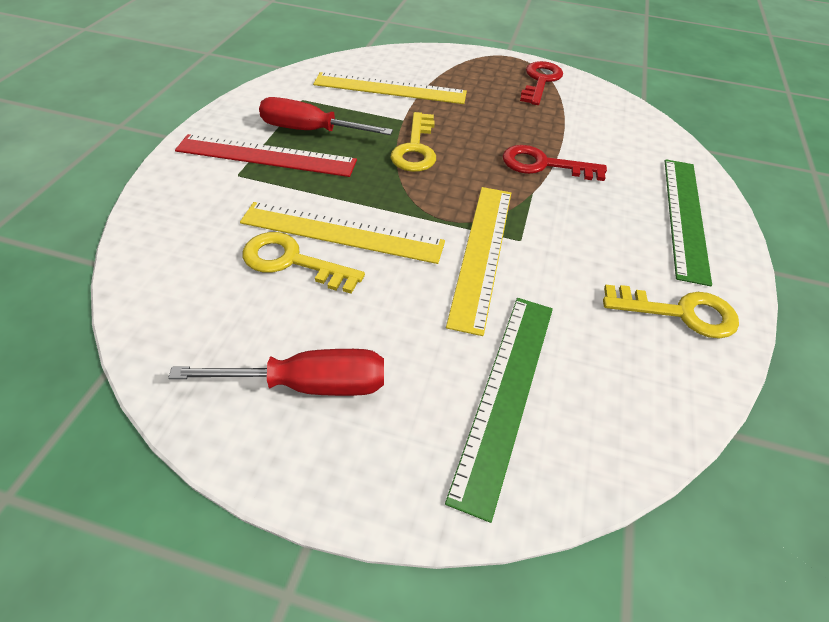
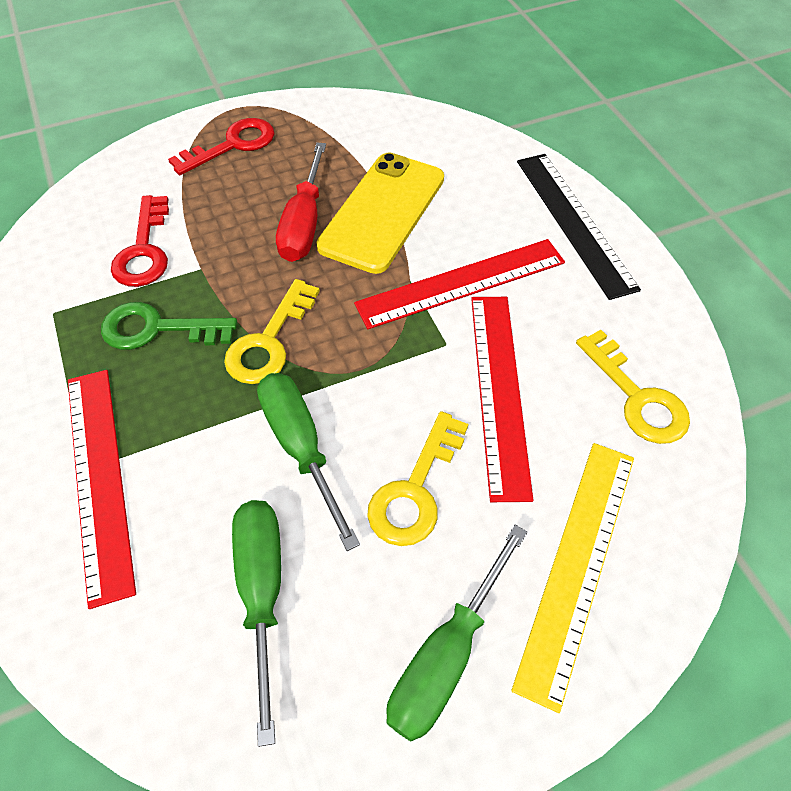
black ruler: 0 -> 1
green key: 0 -> 1
green ruler: 2 -> 0
green screwdriver: 0 -> 3
red ruler: 1 -> 3
red screwdriver: 2 -> 1
yellow phone: 0 -> 1
yellow ruler: 3 -> 1

